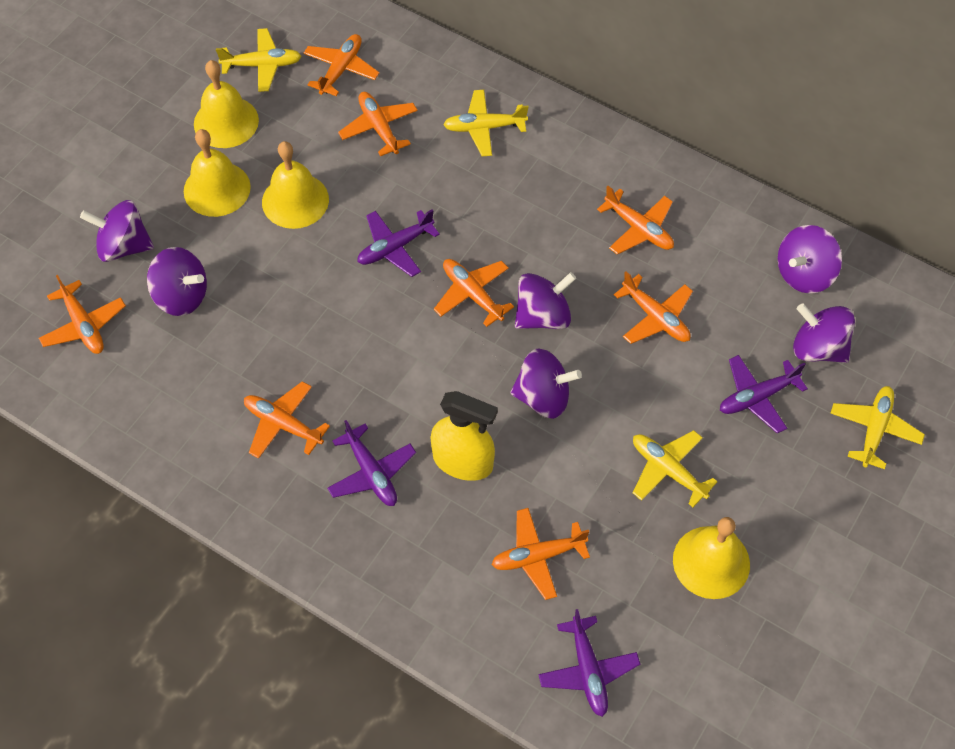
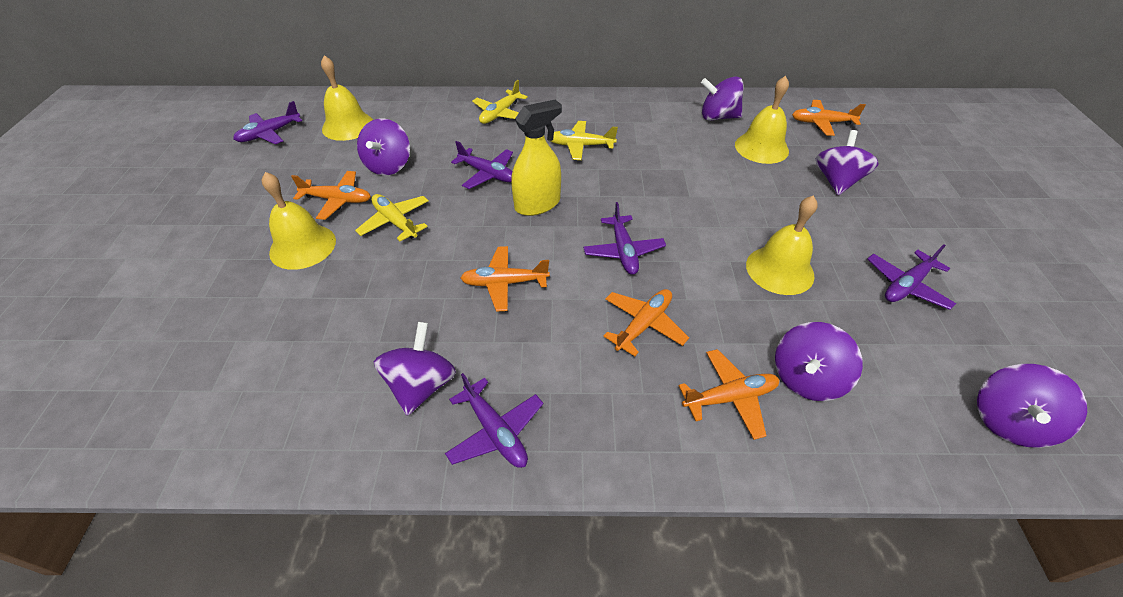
orange plane: 8 -> 5
purple plane: 4 -> 5
yellow plane: 4 -> 3

